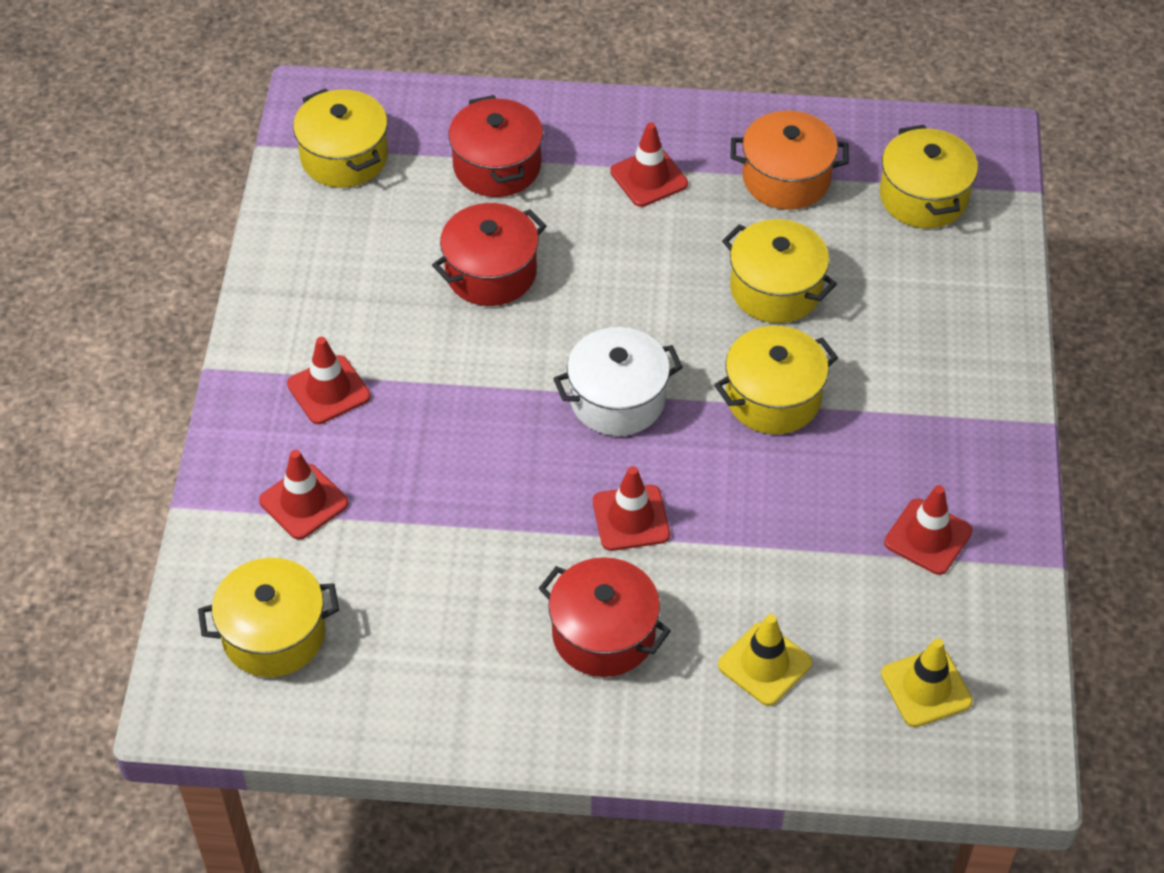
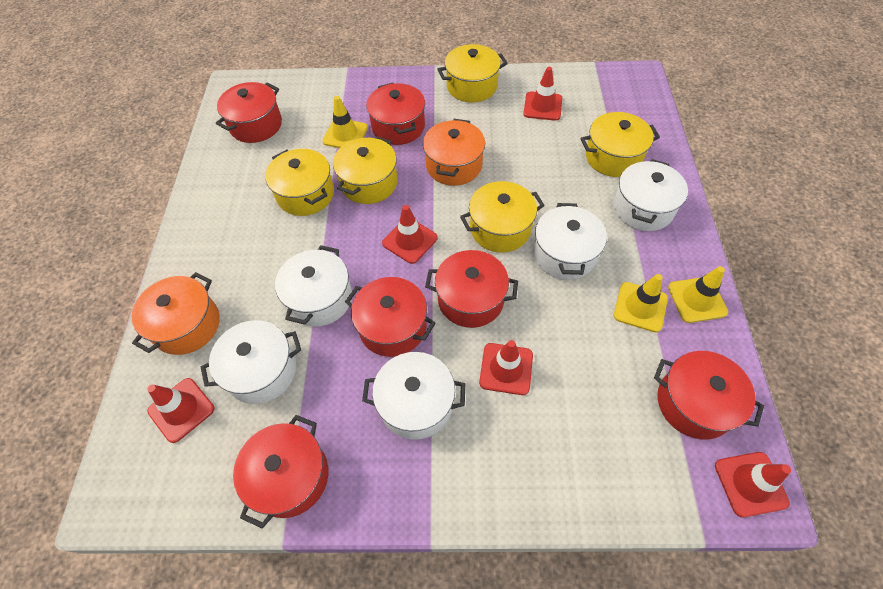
orange pot: 1 -> 2
red pot: 3 -> 6
white pot: 1 -> 5
yellow traffic cone: 2 -> 3

